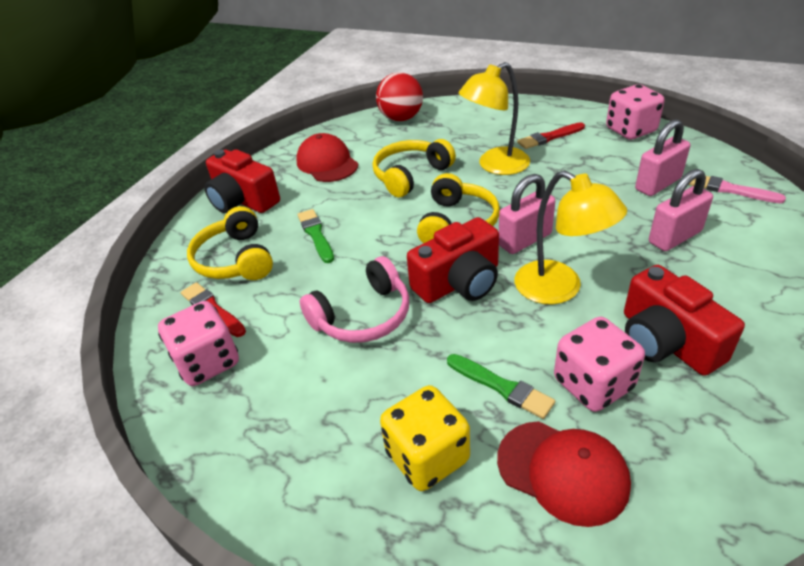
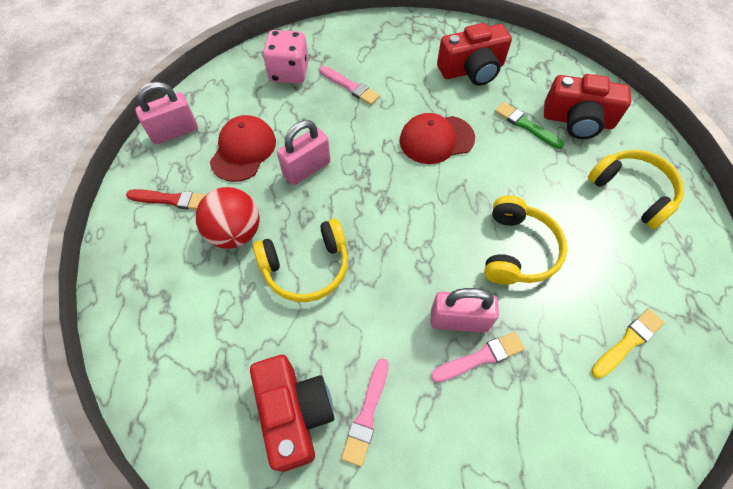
green brush: 2 -> 1
pink brush: 1 -> 3
pink dice: 3 -> 1
pink headphones: 1 -> 0
red brush: 2 -> 1
yellow brush: 0 -> 1
yellow dice: 1 -> 0
yellow lamp: 2 -> 0

